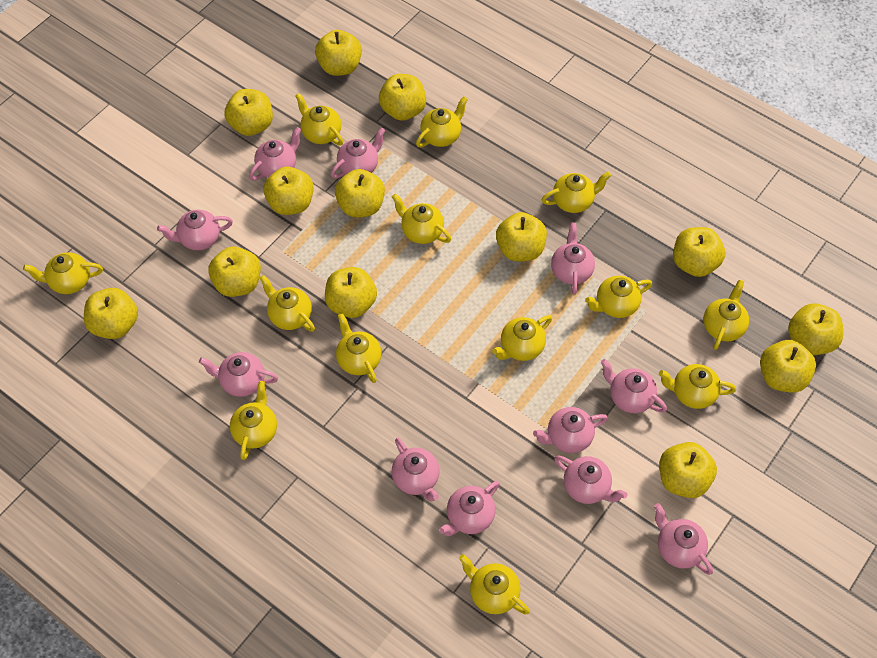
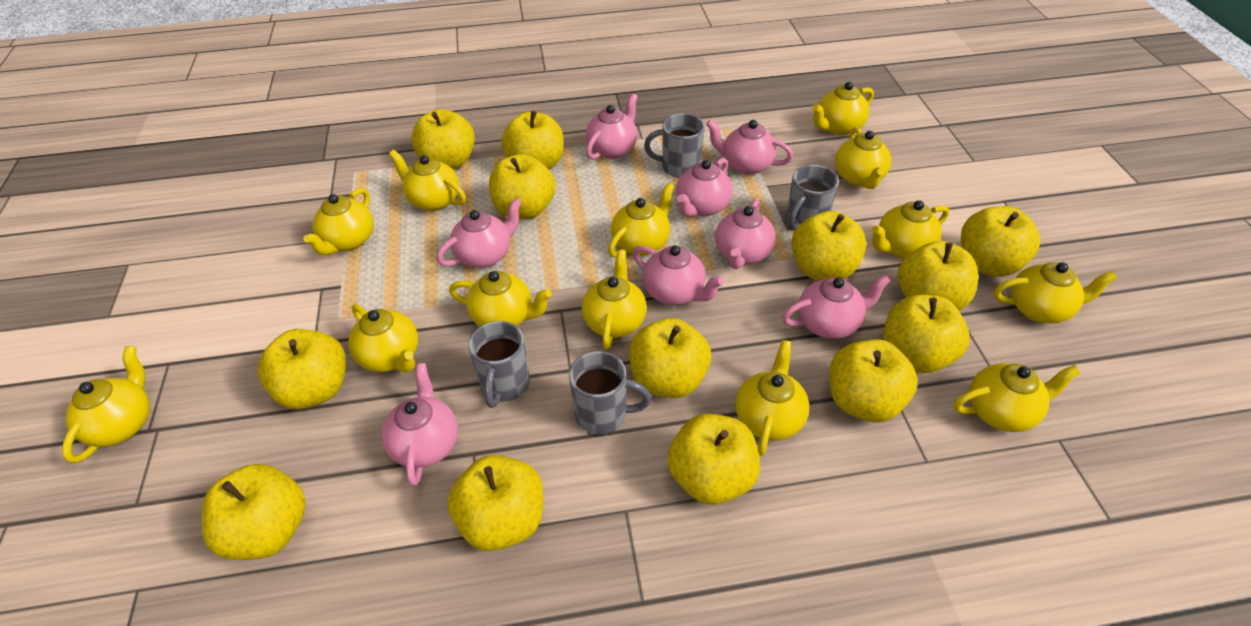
grey mug: 0 -> 4
pink teapot: 11 -> 8

